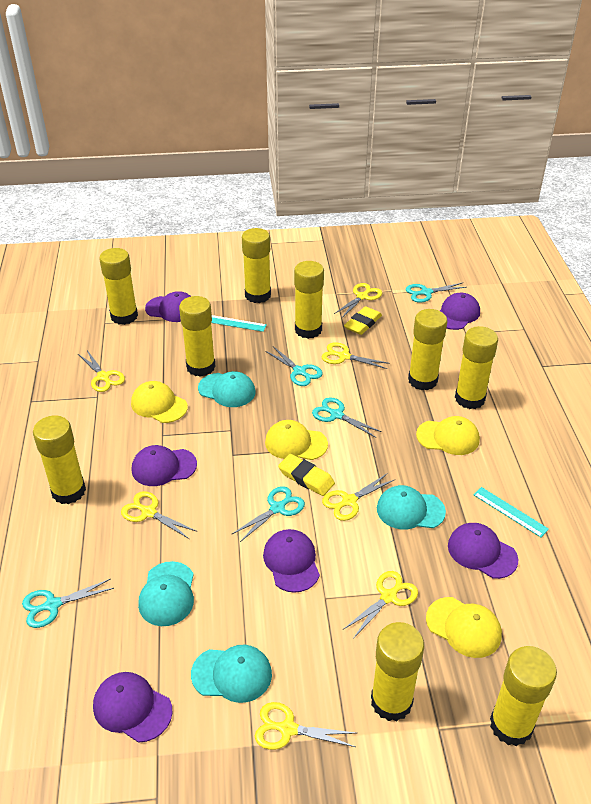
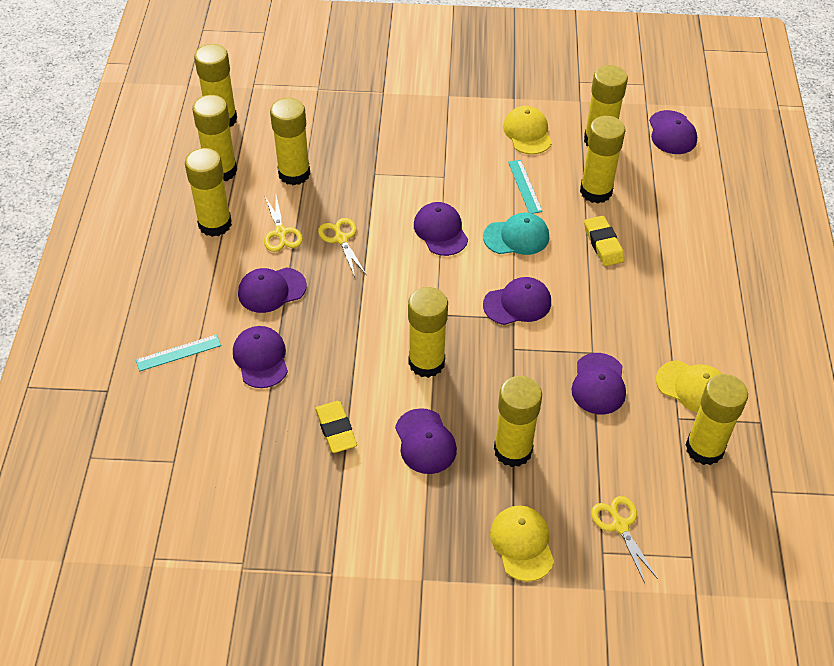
purple cap: 6 -> 7
turquoise cap: 4 -> 1
turquoise scissors: 5 -> 0
yellow cap: 4 -> 3
yellow scissors: 7 -> 3

